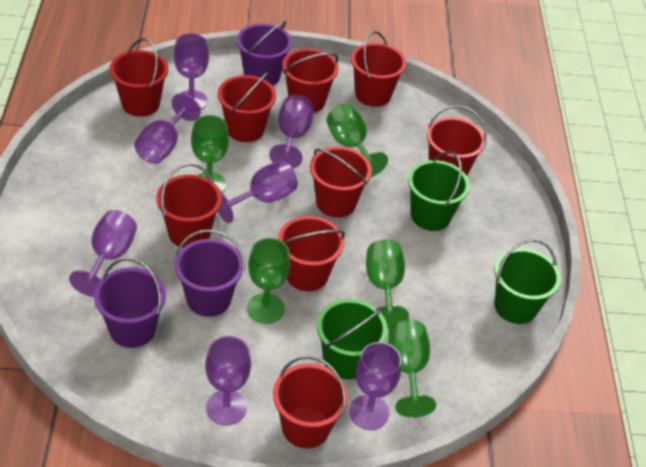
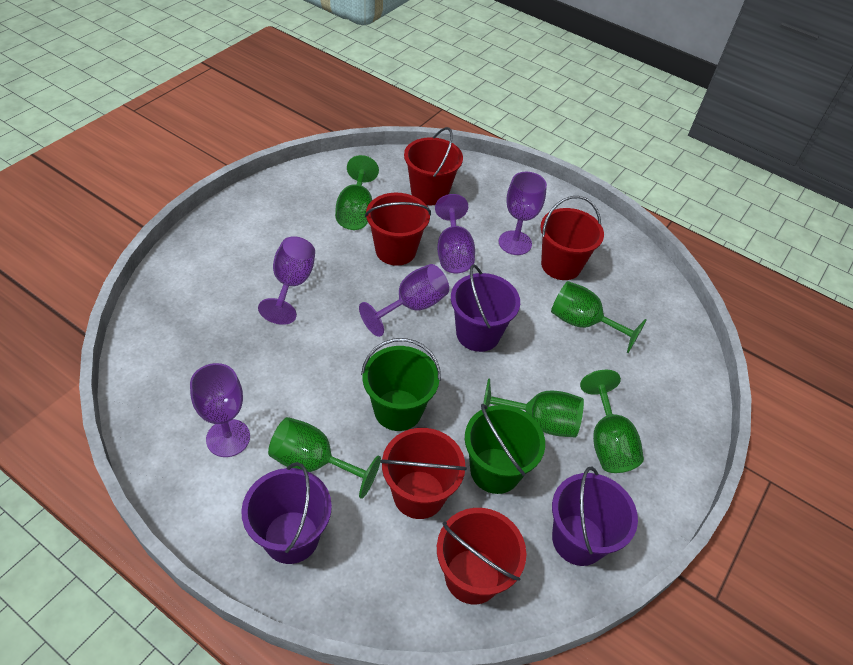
green bucket: 3 -> 2
purple goblet: 7 -> 5
red bucket: 9 -> 5

